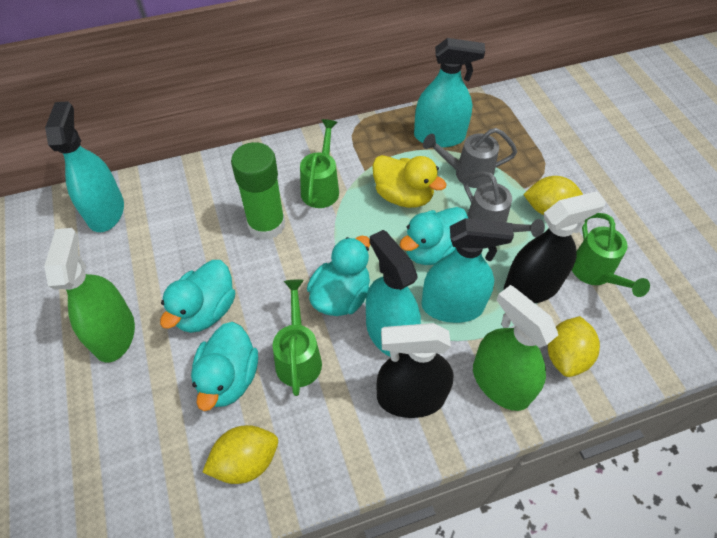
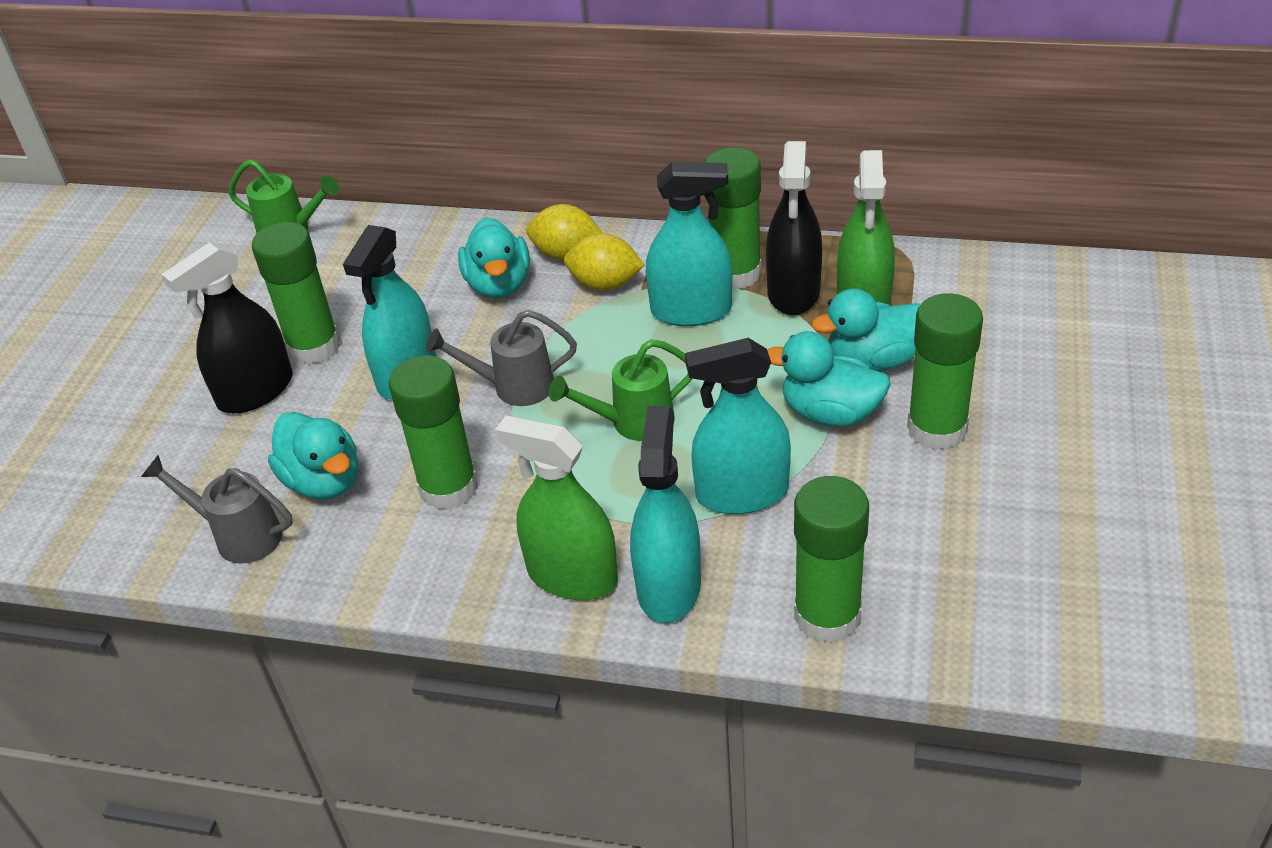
green glue stick: 1 -> 5
green watering can: 3 -> 2
yellow duck: 1 -> 0
yellow lemon: 3 -> 2

